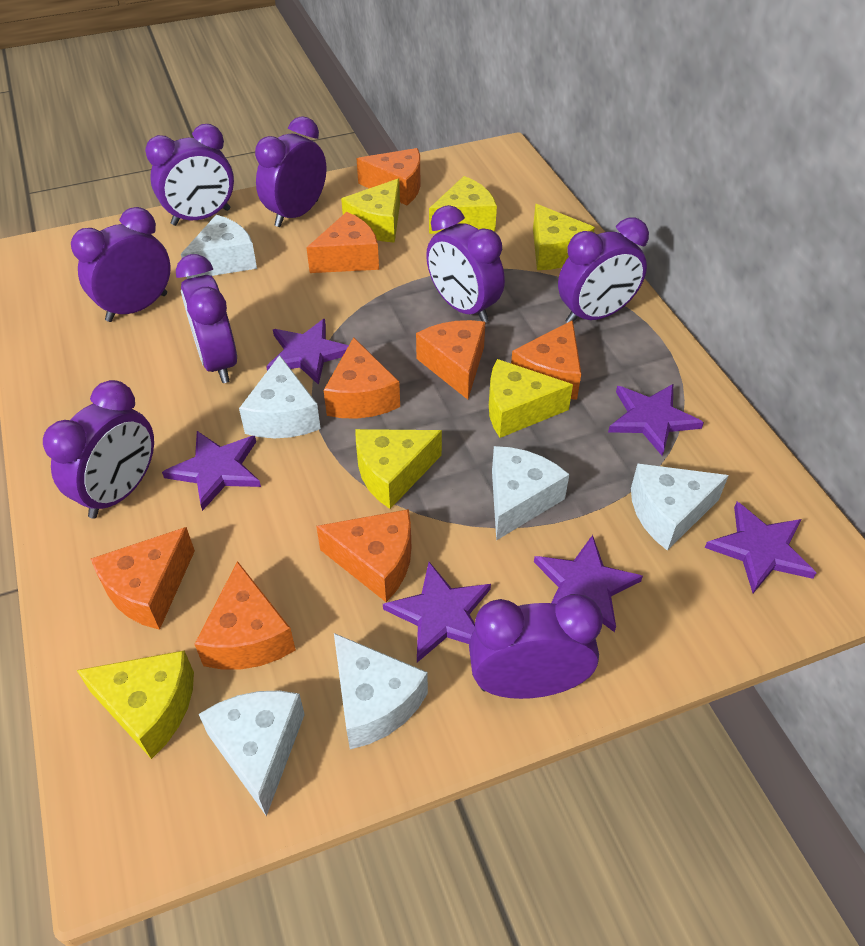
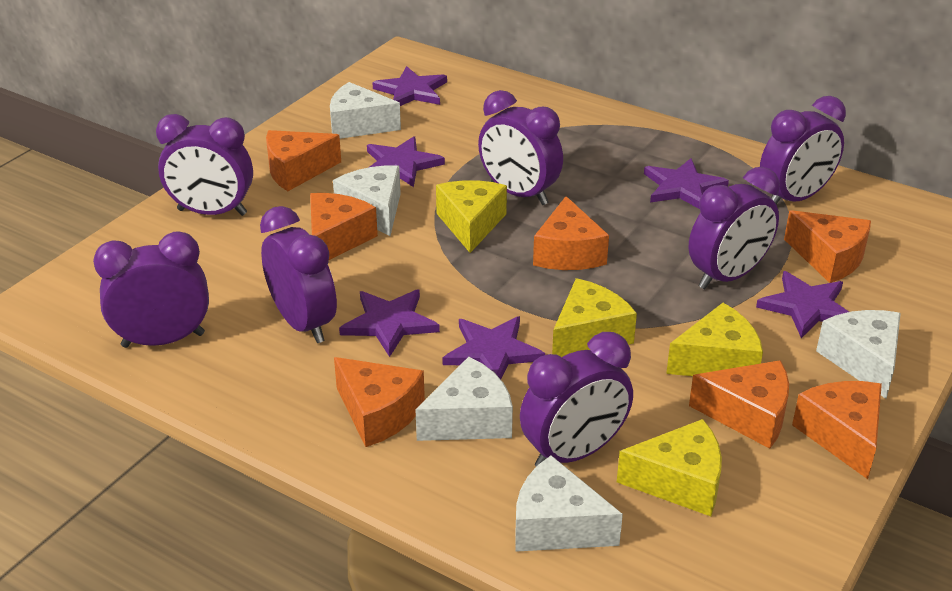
orange cheese: 8 -> 7
purple clock: 8 -> 7
white cheese: 6 -> 5
yellow cheese: 6 -> 4

